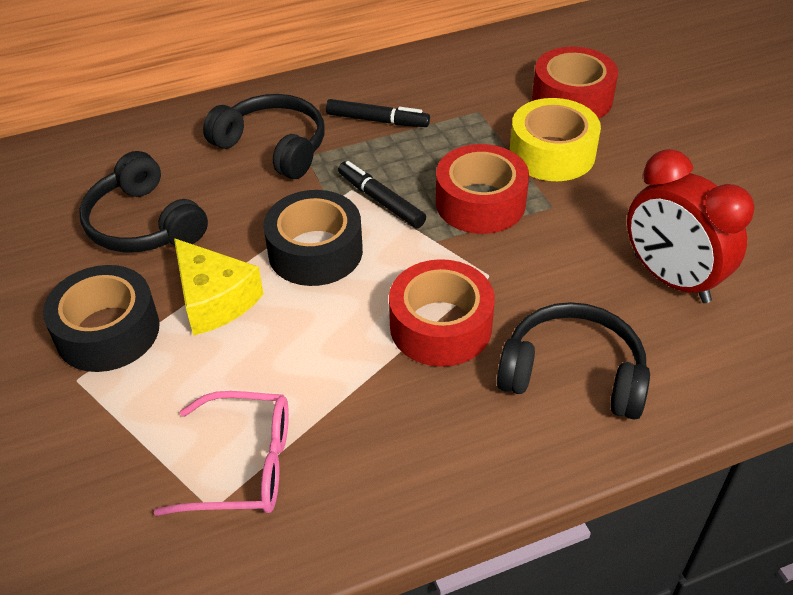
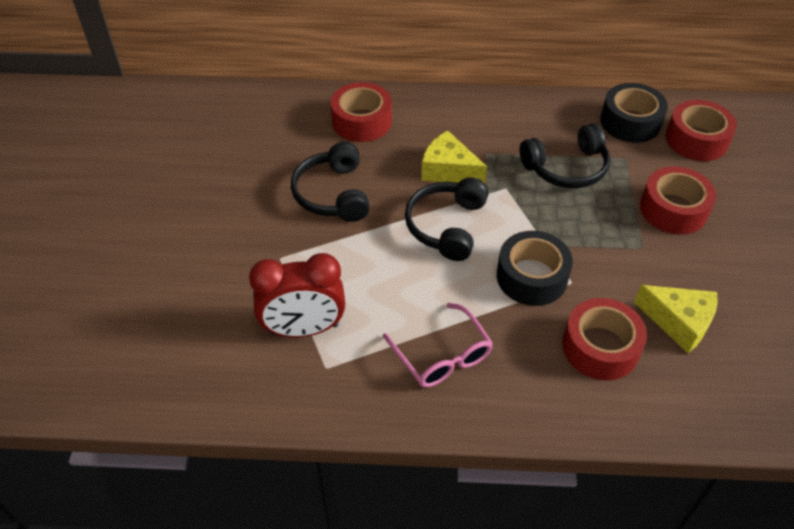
black marker: 2 -> 0
red tape: 3 -> 4
yellow cheese: 1 -> 2
yellow tape: 1 -> 0

